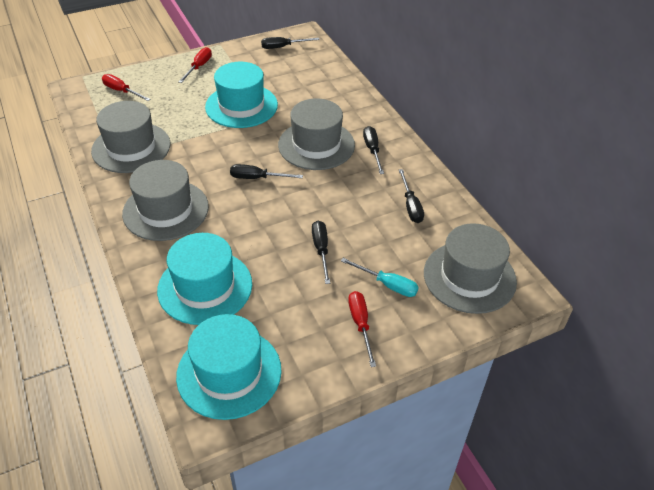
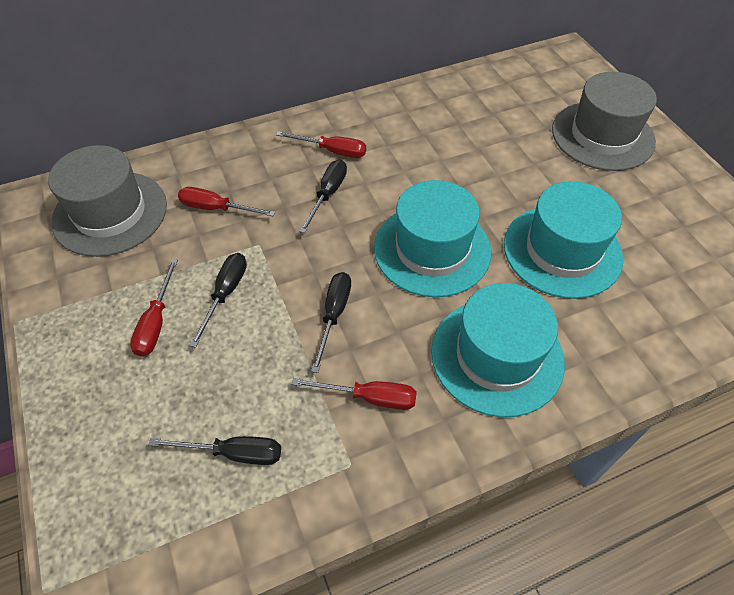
black screwdriver: 5 -> 4
grey hat: 4 -> 2
red screwdriver: 3 -> 4
turquoise screwdriver: 1 -> 0

